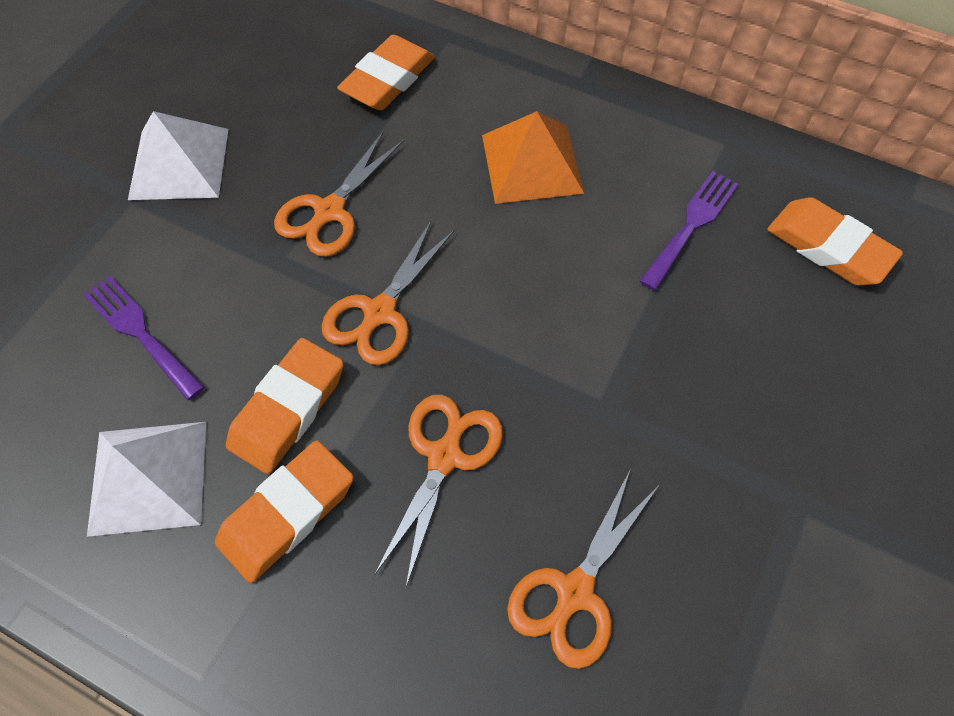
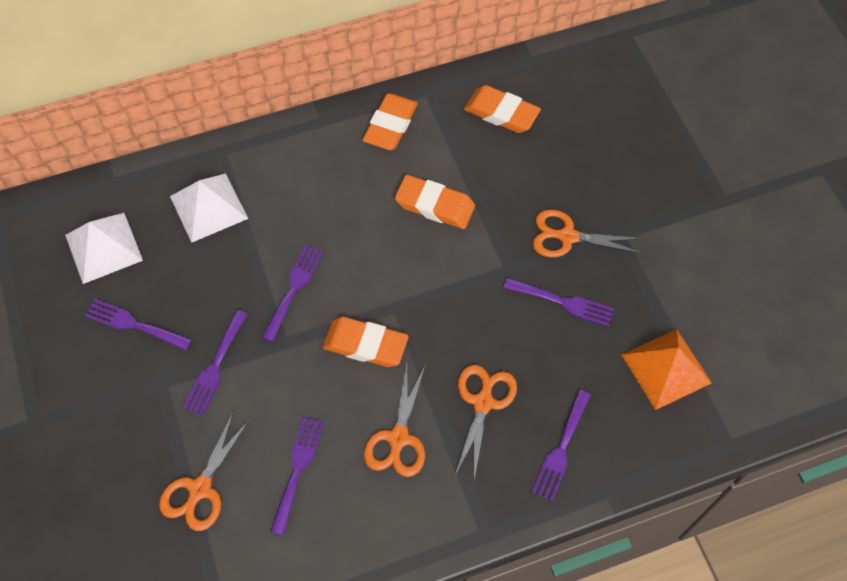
purple fork: 2 -> 6

